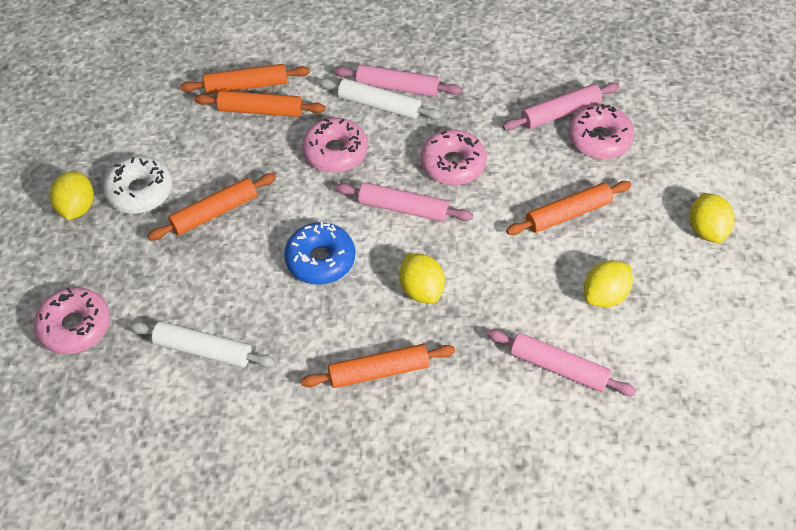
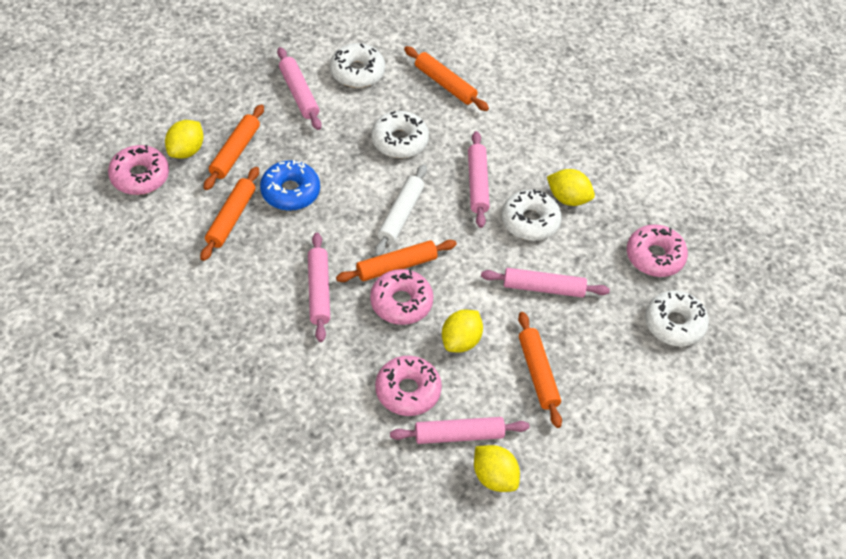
pink rolling pin: 4 -> 5
white donut: 1 -> 4
white rolling pin: 2 -> 1

